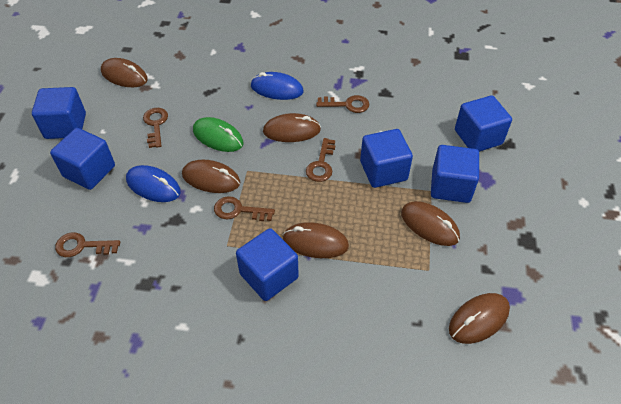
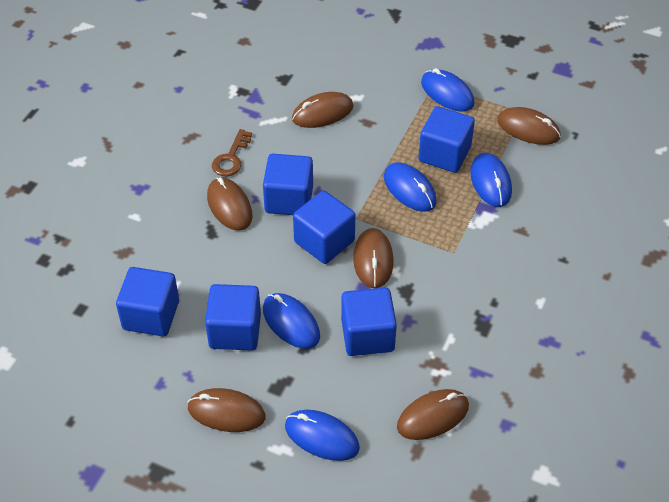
blue mouse: 2 -> 5
brown key: 5 -> 1
green mouse: 1 -> 0

